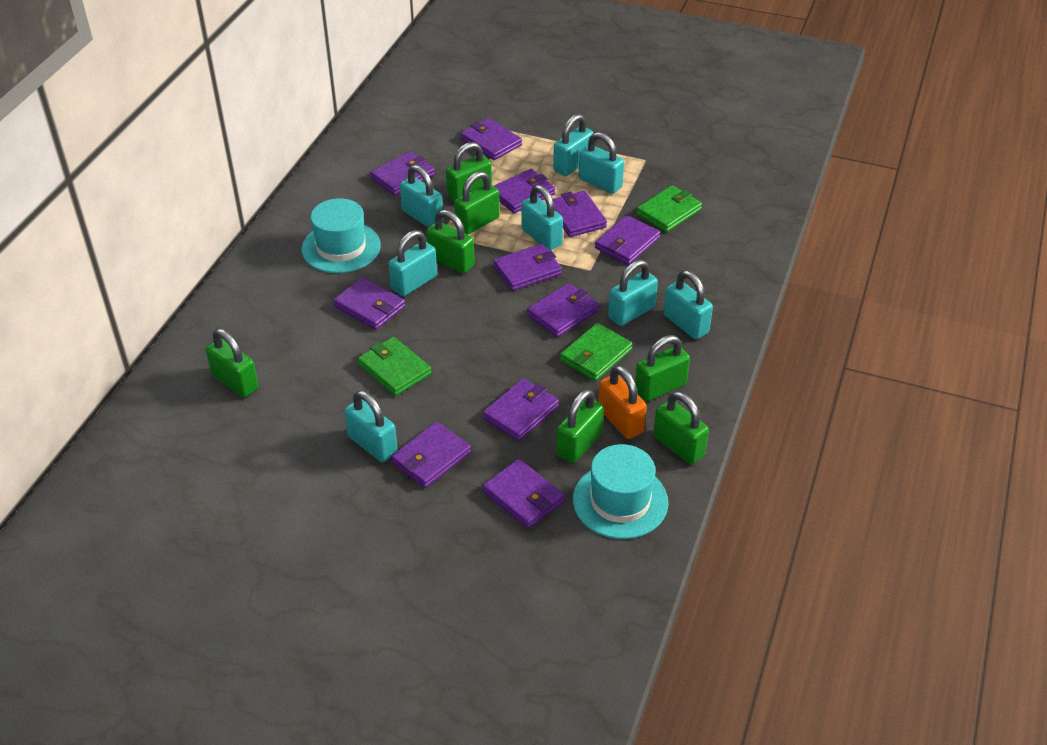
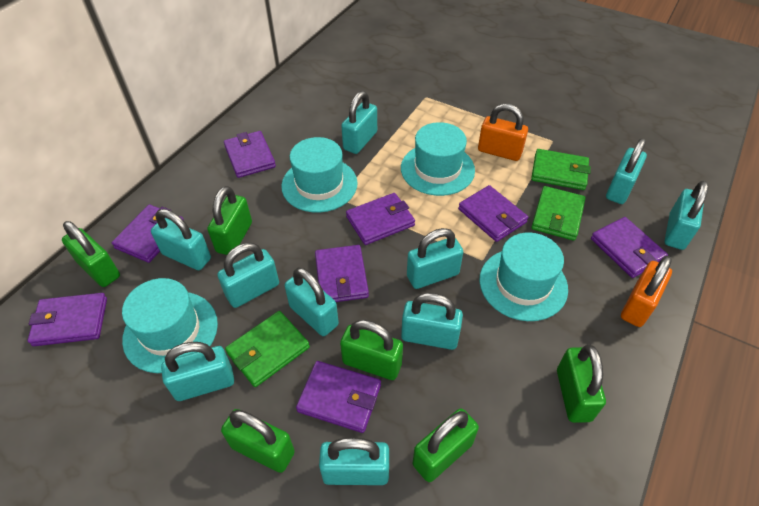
green padlock: 7 -> 6
orange padlock: 1 -> 2
purple wallet: 11 -> 8
turquoise hat: 2 -> 4
turquoise padlock: 8 -> 10

